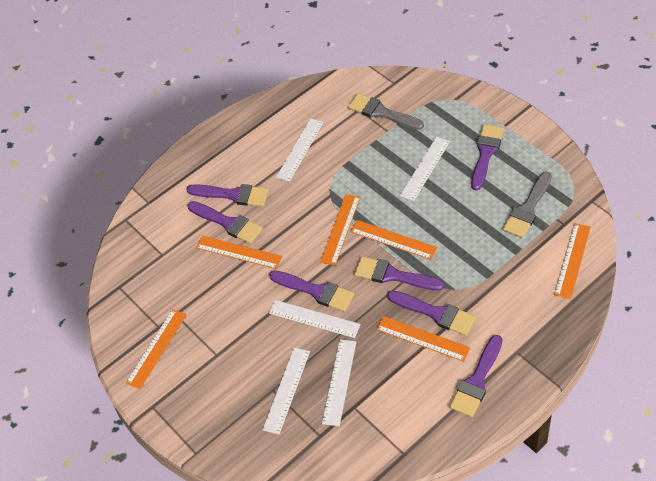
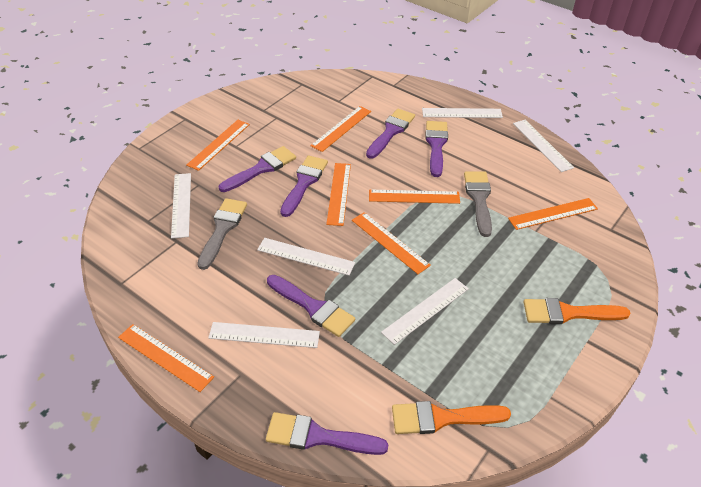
orange brush: 0 -> 2
orange ruler: 6 -> 7
purple brush: 7 -> 6
white ruler: 5 -> 6

